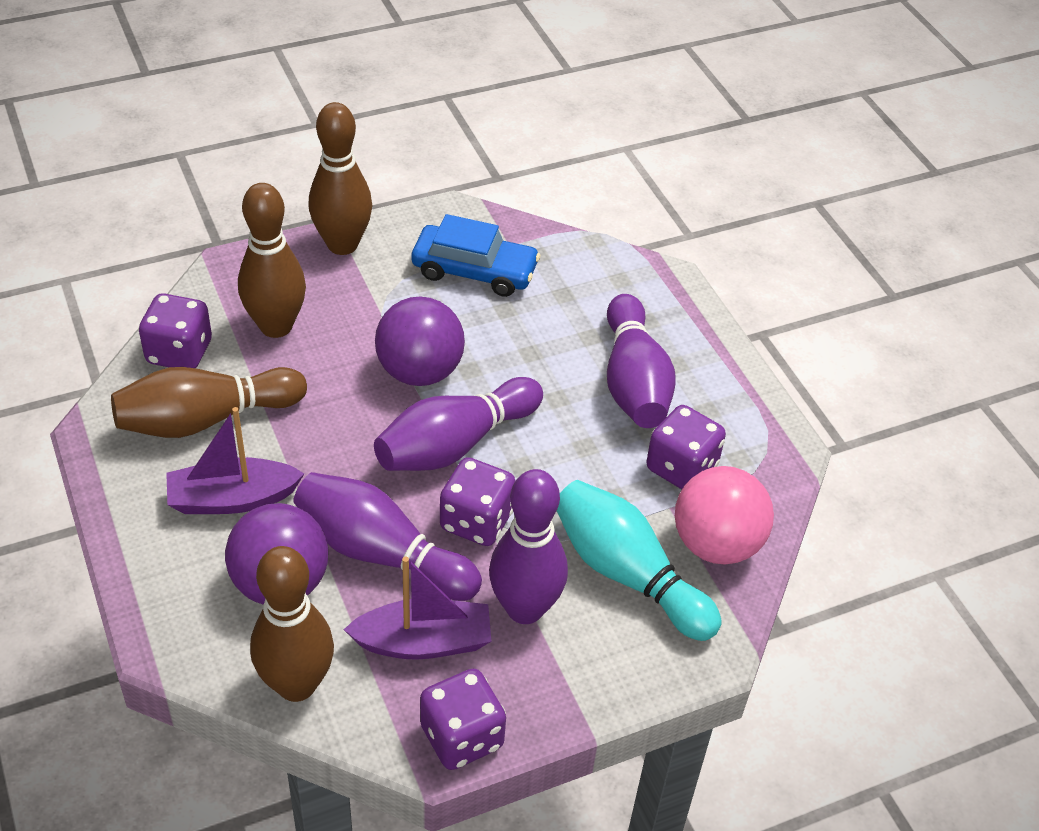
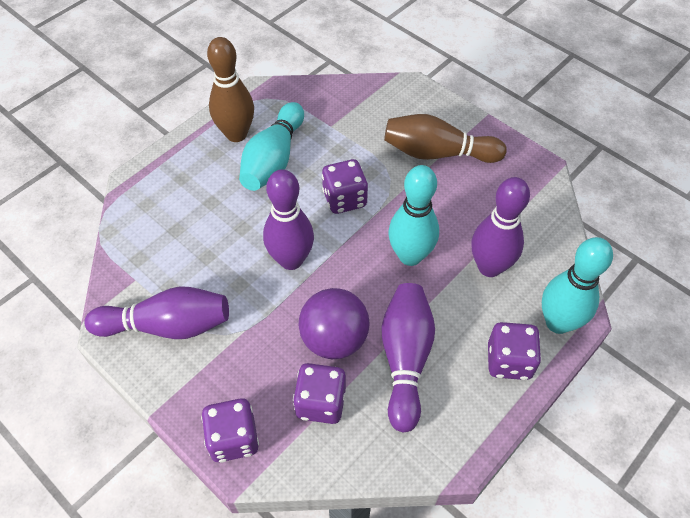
blue car: 1 -> 0
brown bowling pin: 4 -> 2
pink ball: 1 -> 0
purple ball: 2 -> 1
purple boat: 2 -> 0
turquoise bowling pin: 1 -> 3

